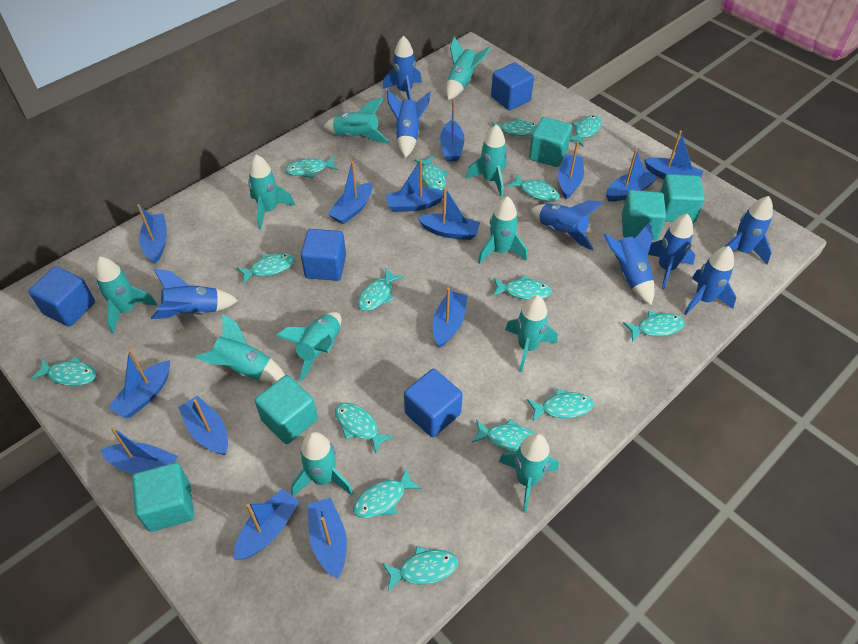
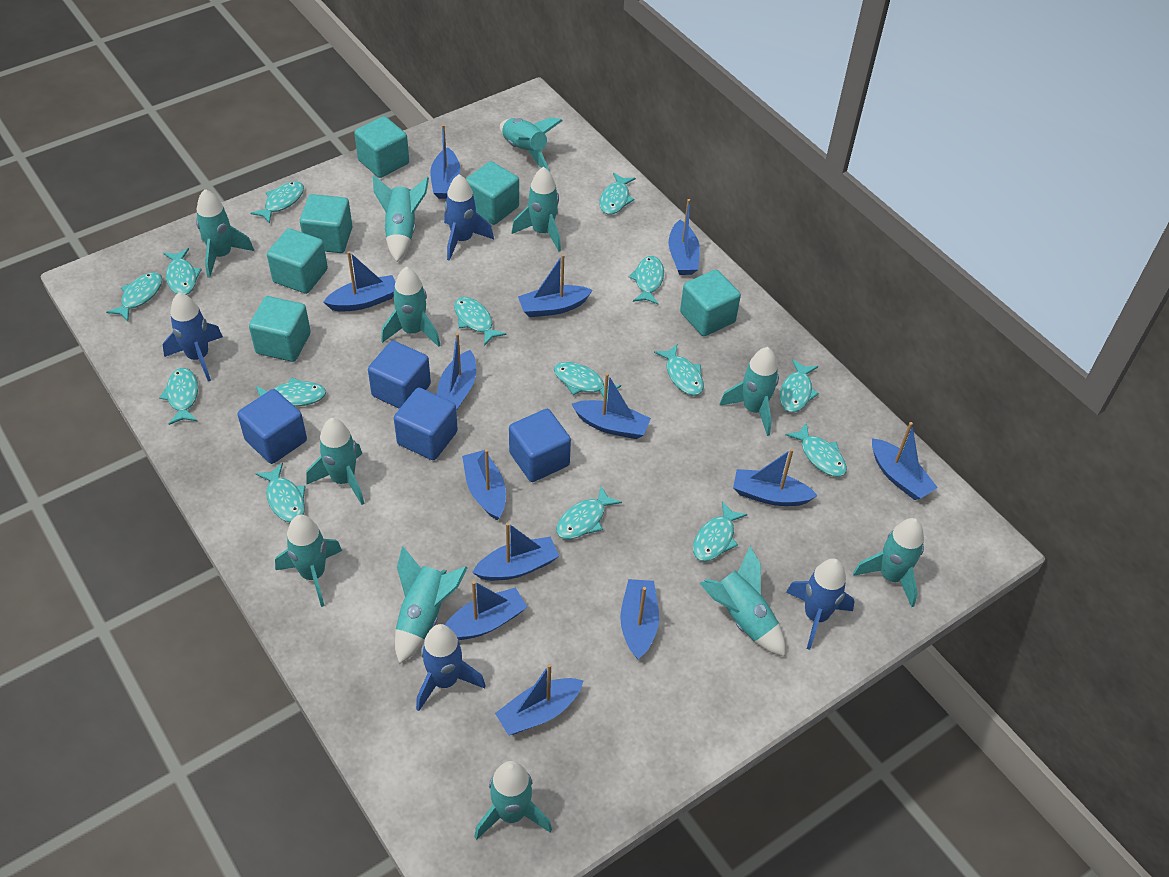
blue boat: 14 -> 13
blue rocket: 8 -> 4
turquoise cube: 5 -> 6
turquoise rocket: 11 -> 12

